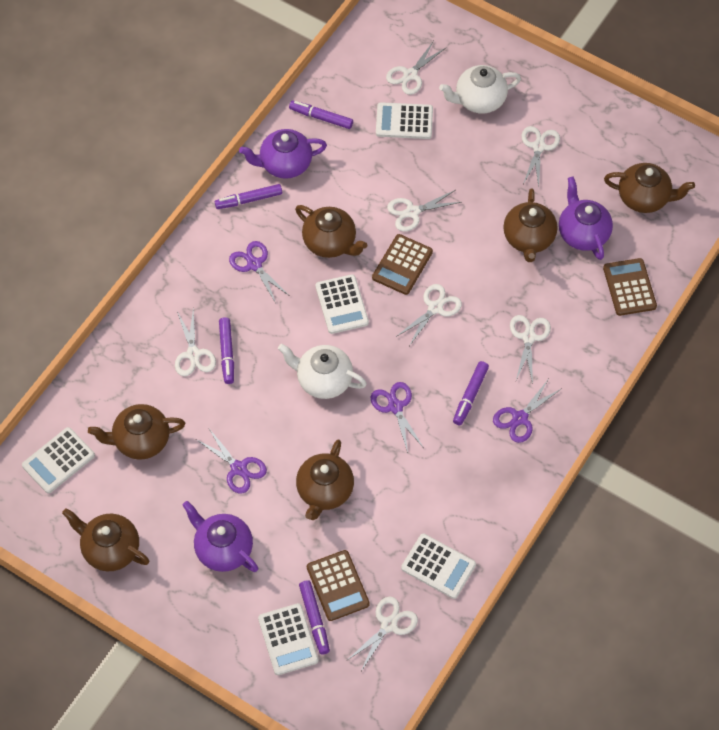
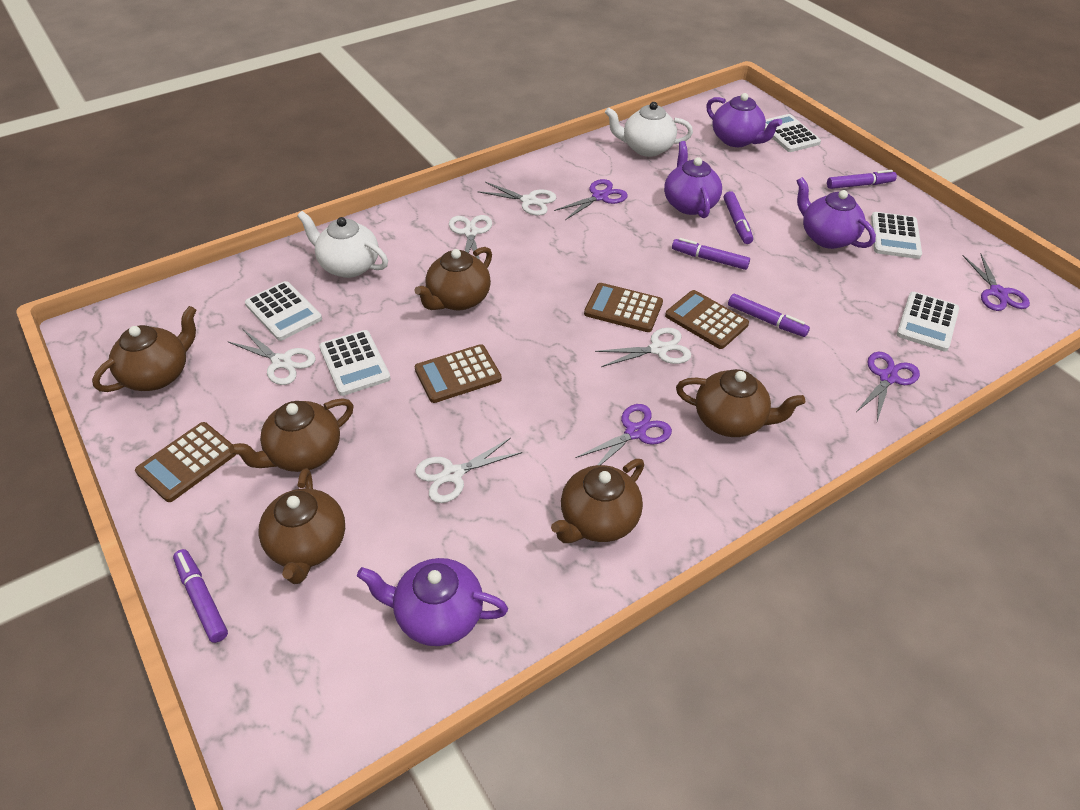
brown calculator: 3 -> 4
purple teapot: 3 -> 4
white scissors: 7 -> 5

